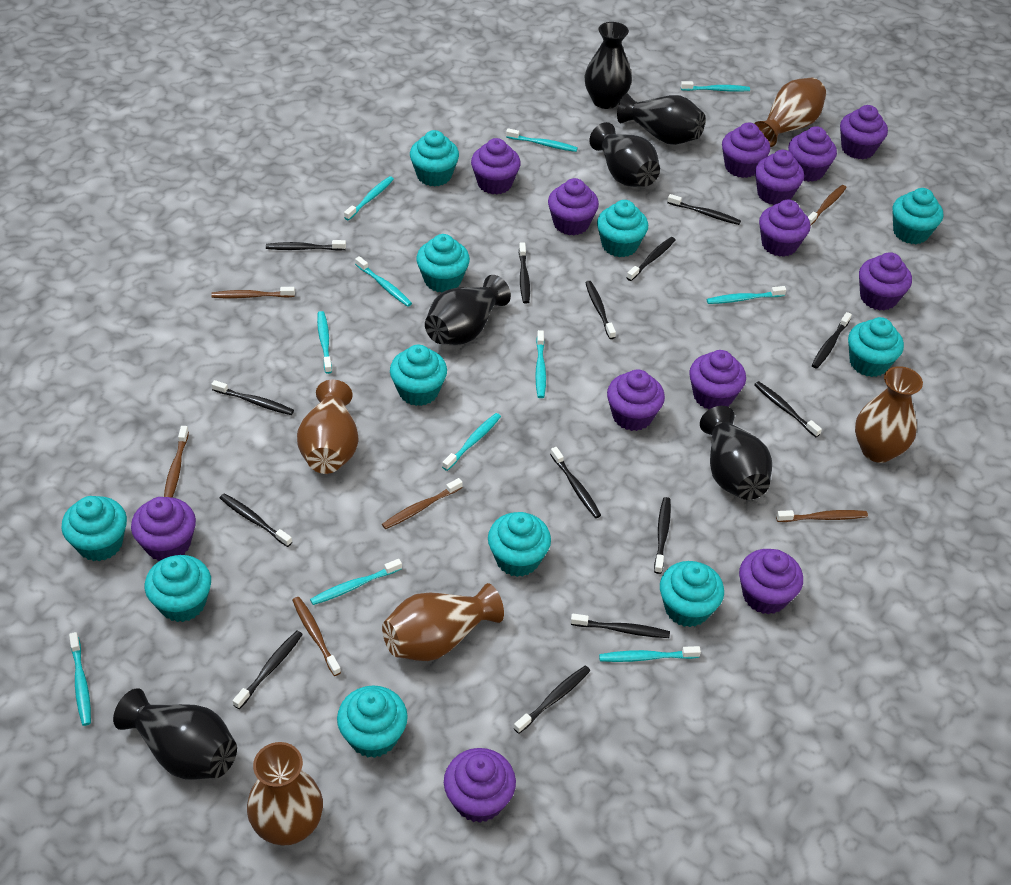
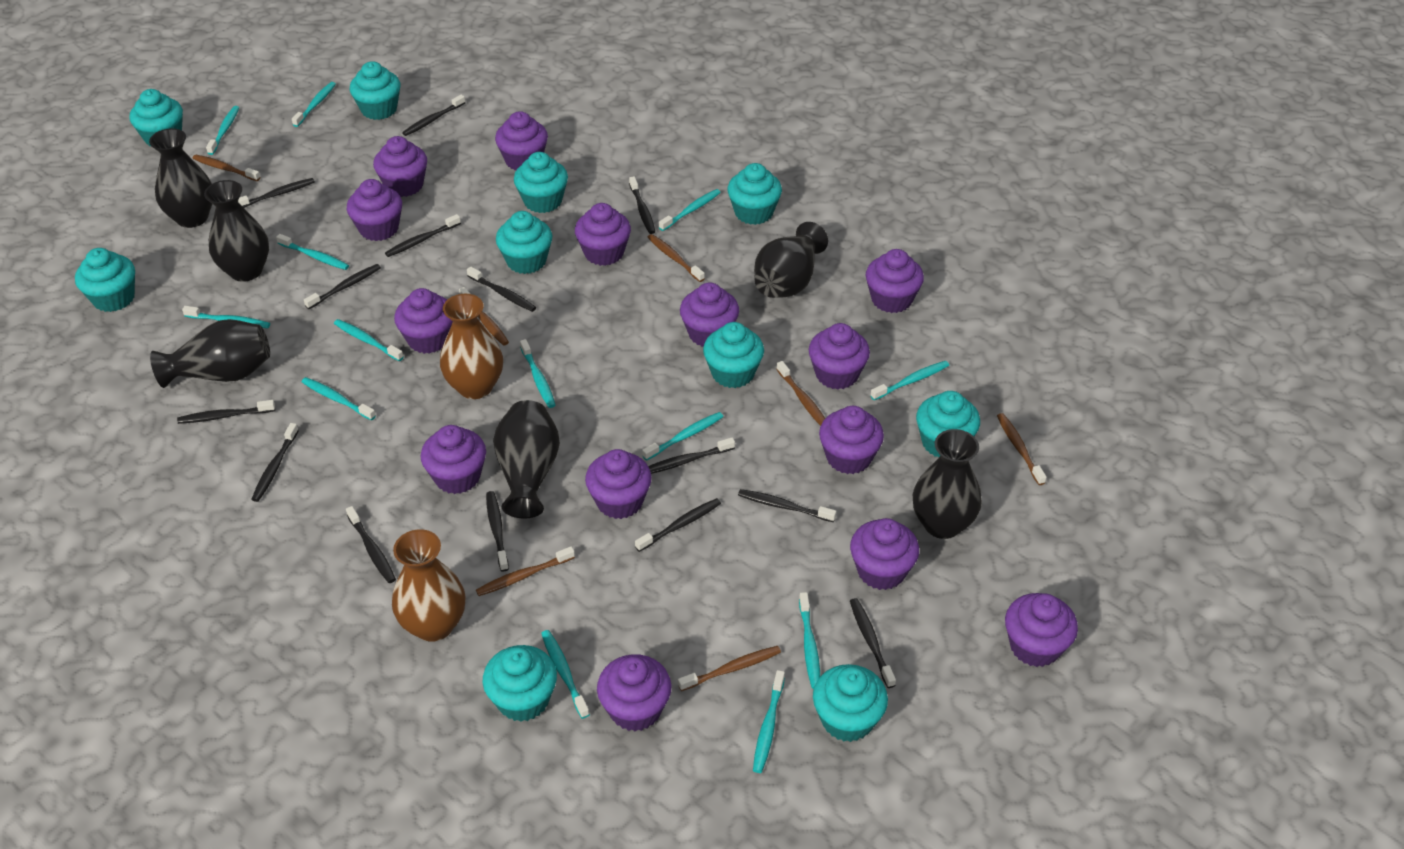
brown toothbrush: 6 -> 7
brown vase: 5 -> 2
purple cupcake: 13 -> 14
turquoise cupcake: 11 -> 10
turquoise toothbrush: 11 -> 13

